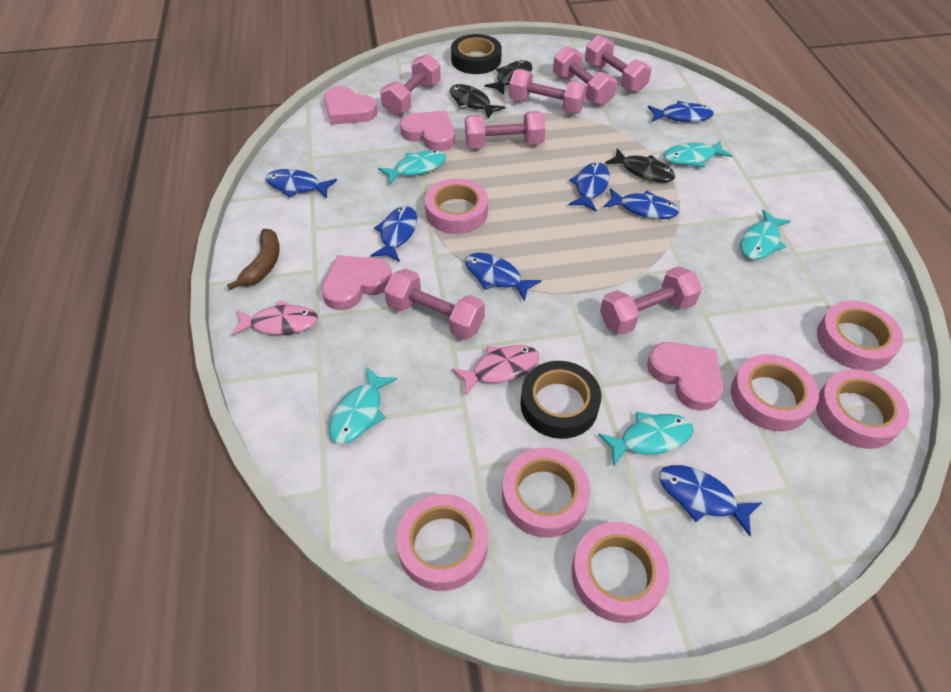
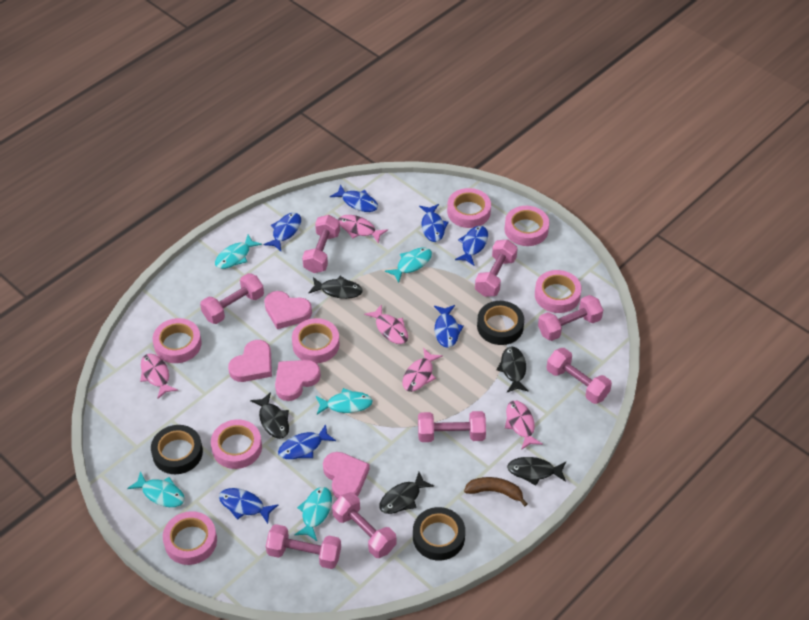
black fish: 3 -> 5
black tape: 2 -> 3
pink dumbbell: 7 -> 8
pink fish: 2 -> 5

